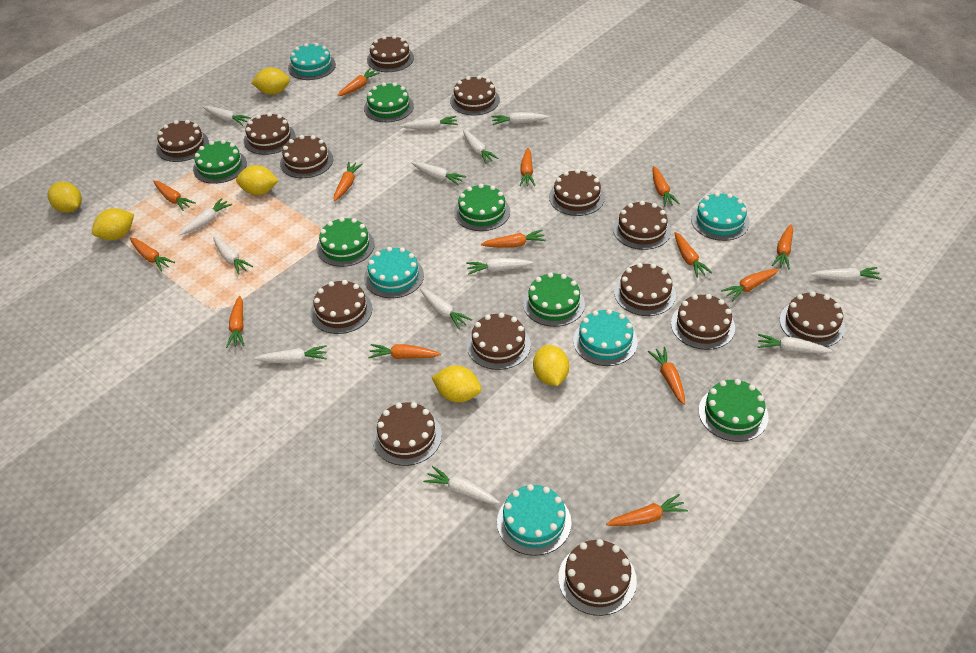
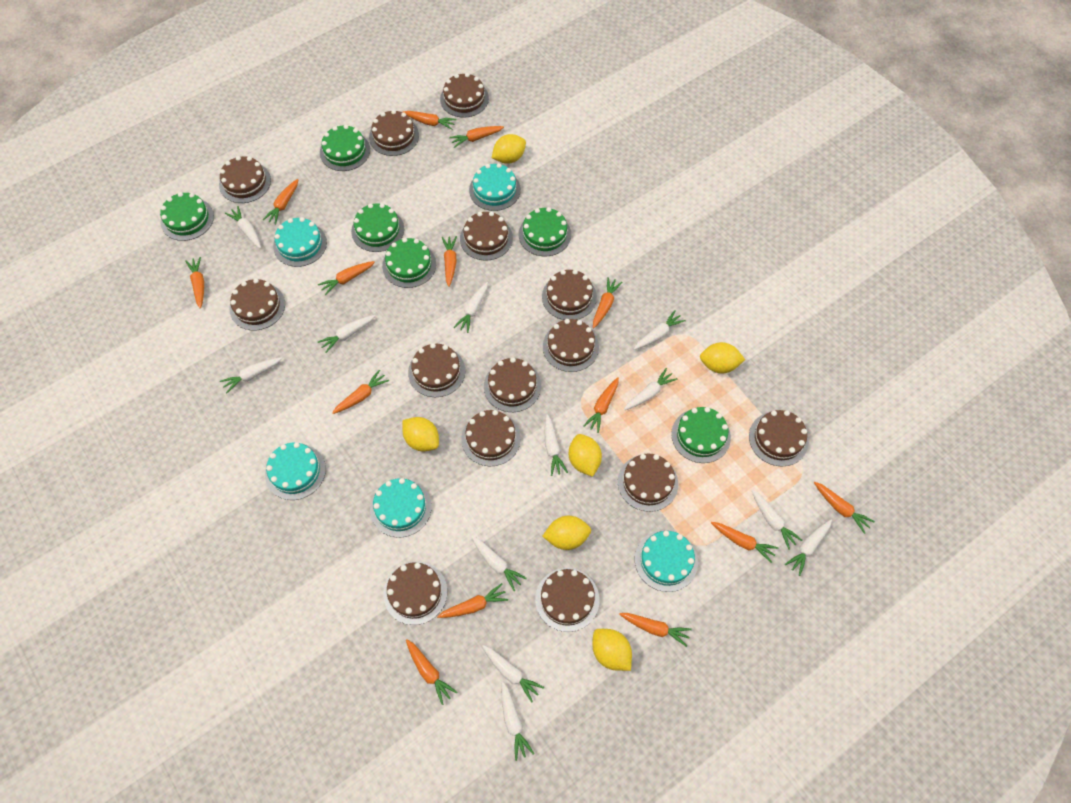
white carrot: 13 -> 12

